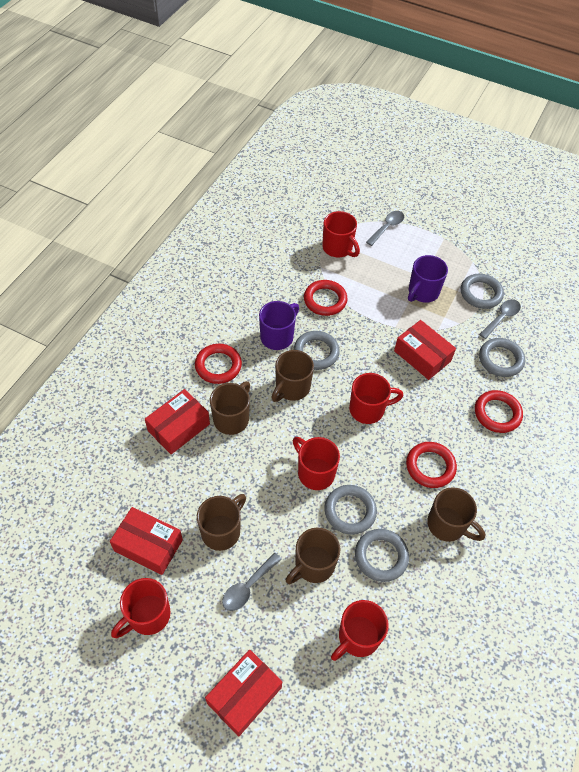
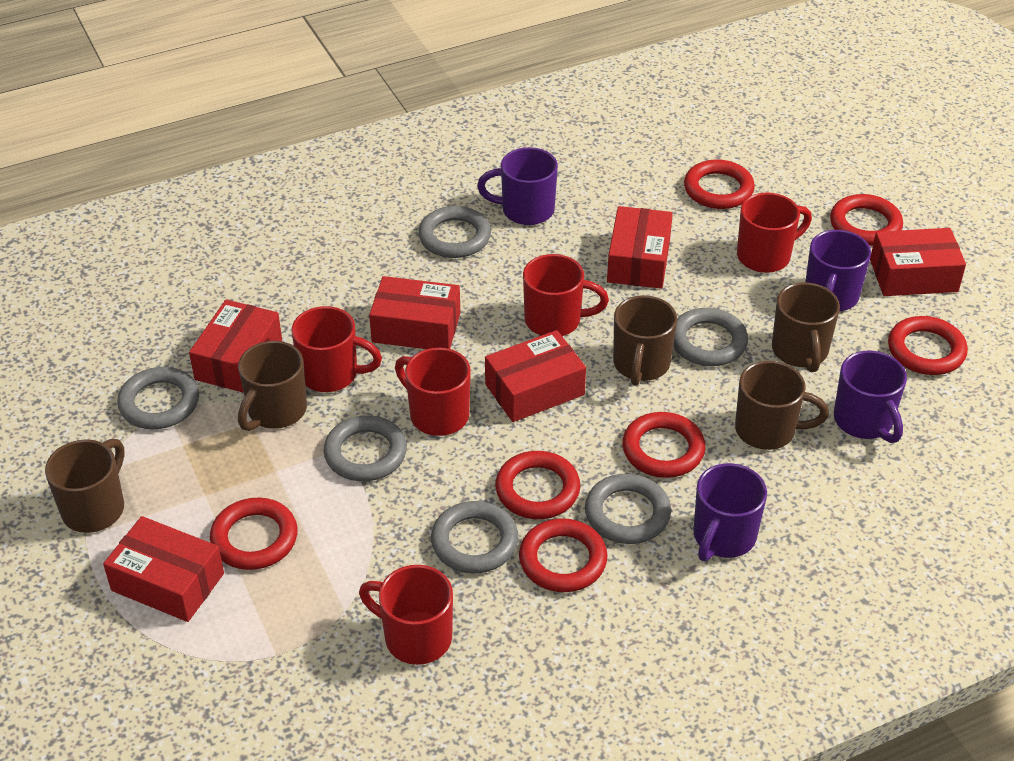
grey ring: 5 -> 6
grey spoon: 3 -> 0
purple mug: 2 -> 4
red box: 4 -> 6
red ring: 4 -> 7

